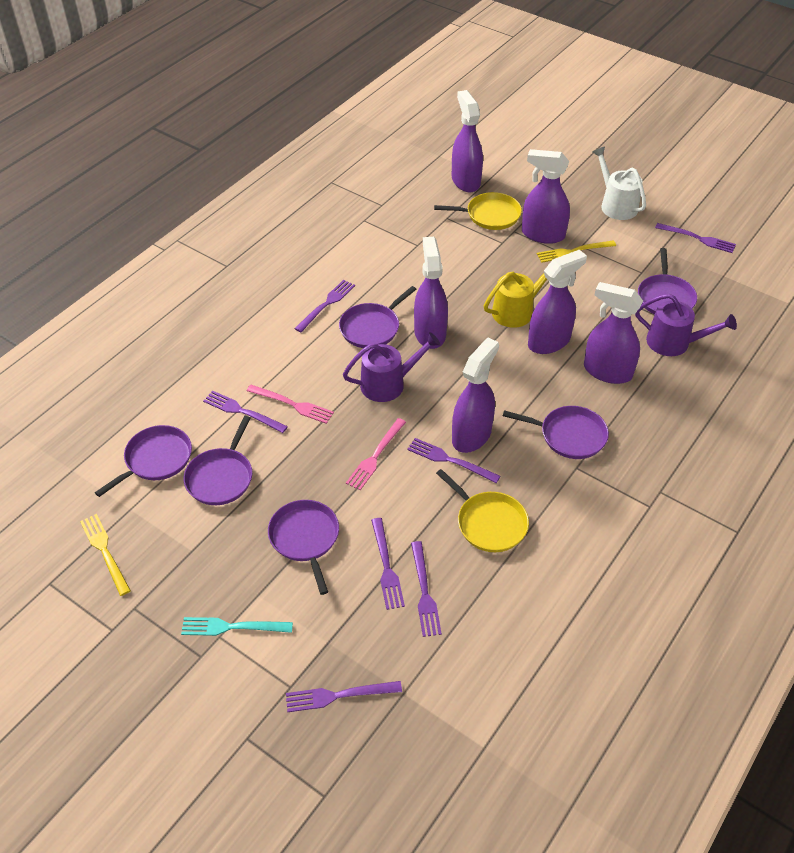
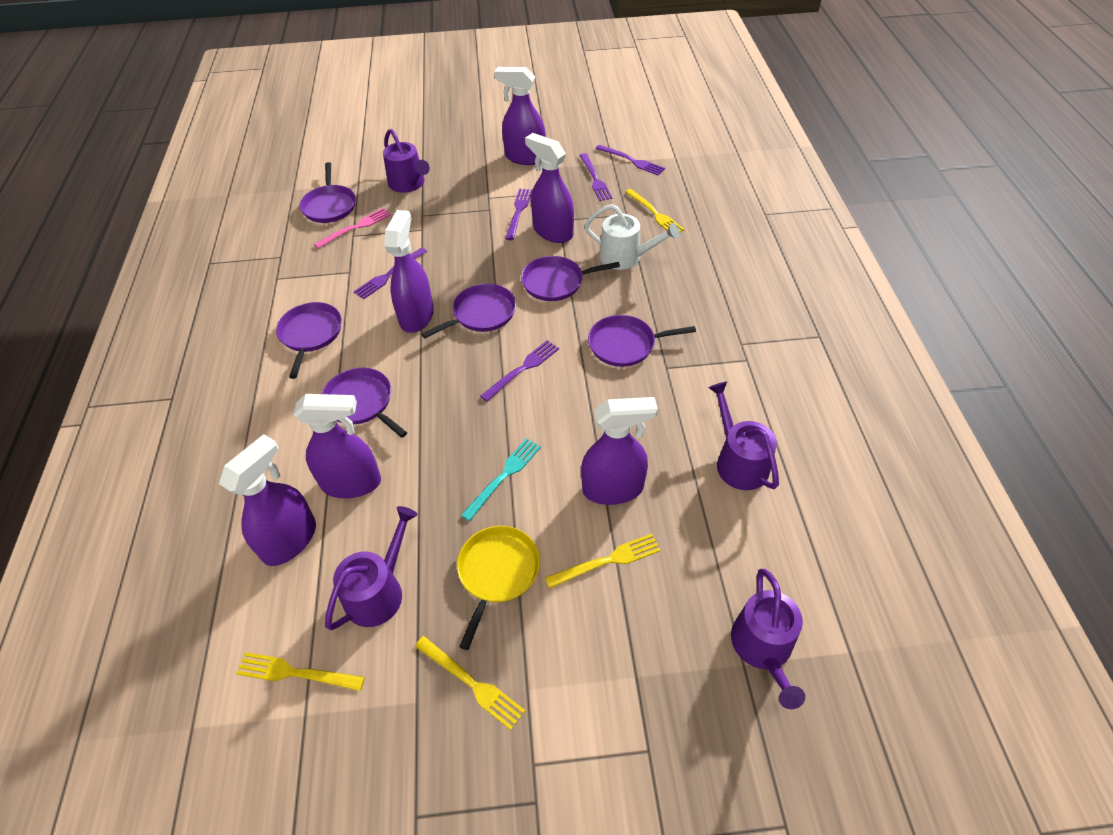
pink fork: 2 -> 1
purple fork: 7 -> 5
purple watering can: 2 -> 4
yellow fork: 2 -> 4
yellow pan: 2 -> 1
yellow watering can: 1 -> 0

